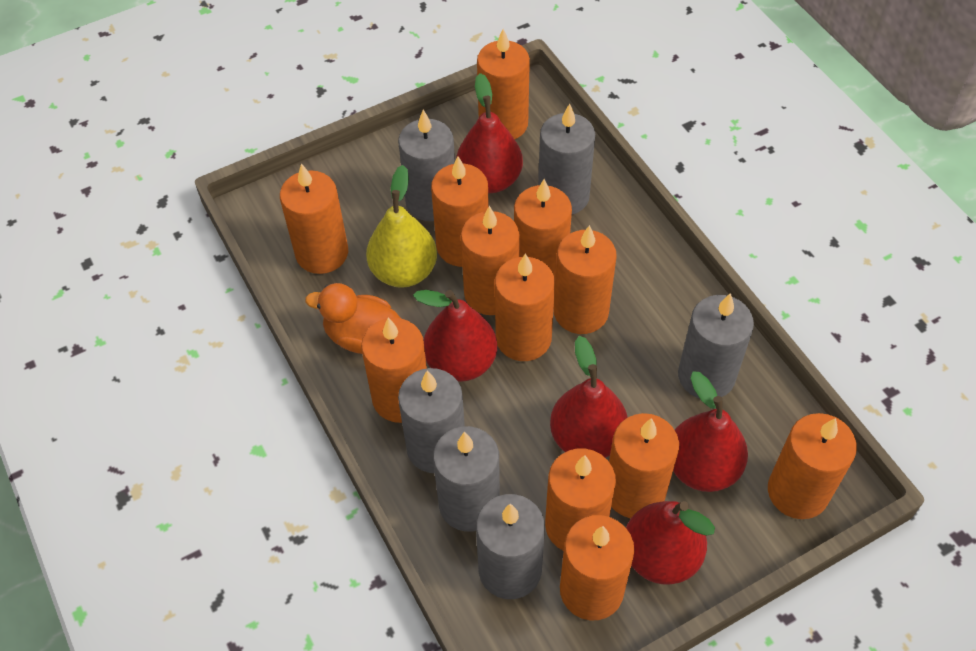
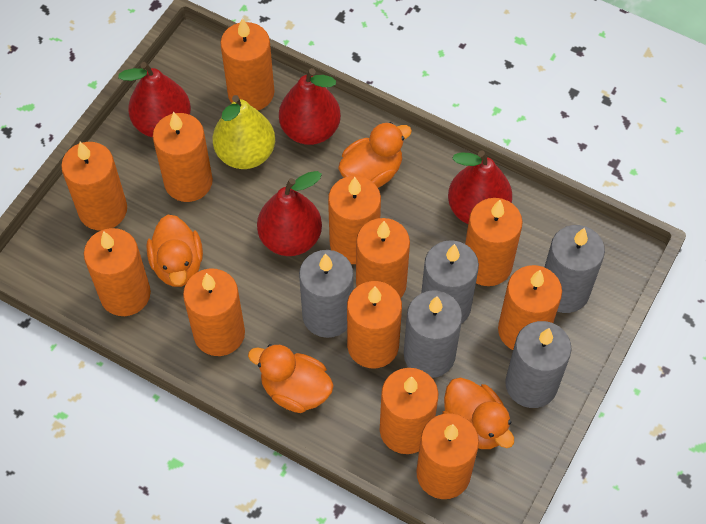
grey candle: 6 -> 5
orange duck: 1 -> 4
red pear: 5 -> 4

